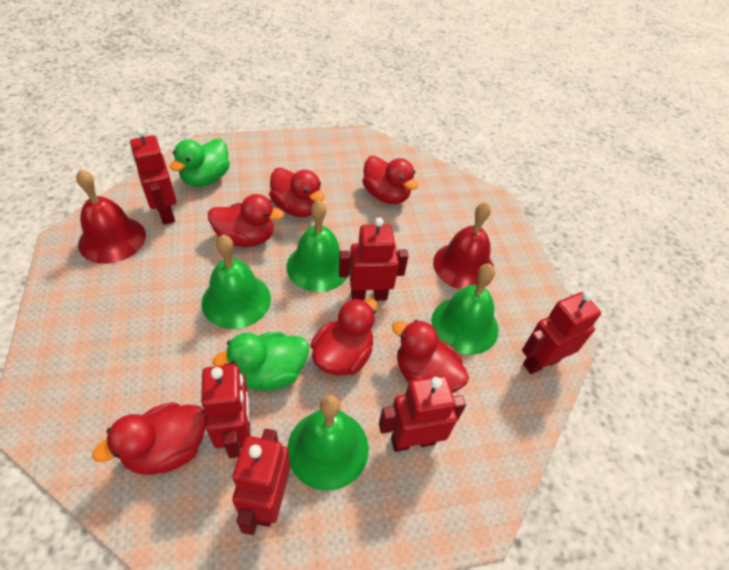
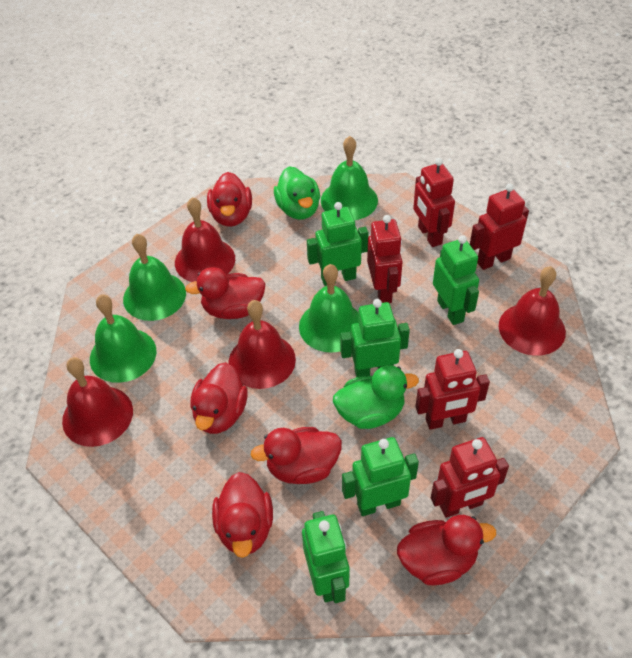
green robot: 0 -> 5
red bell: 2 -> 4
red robot: 6 -> 5

